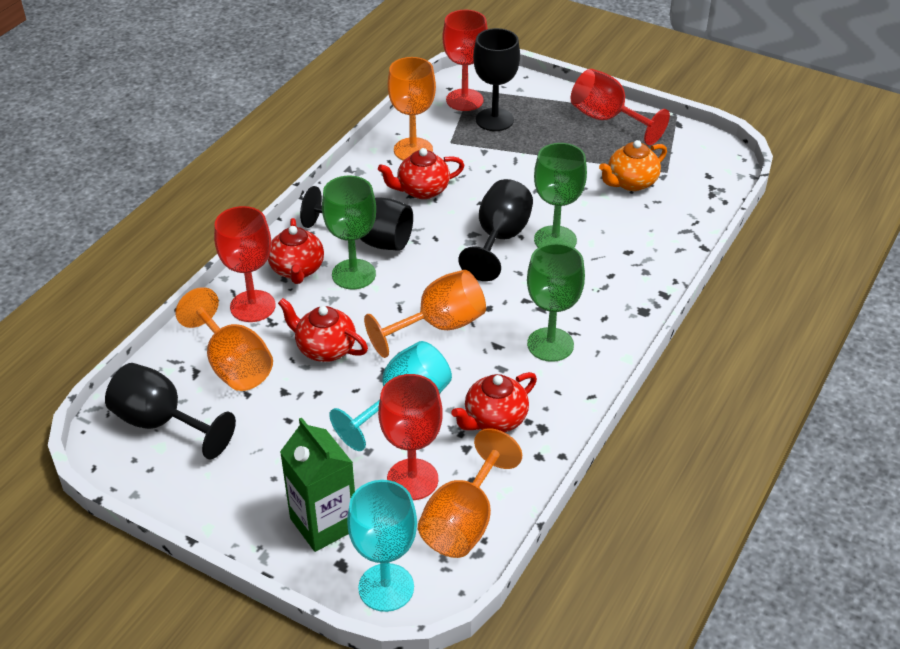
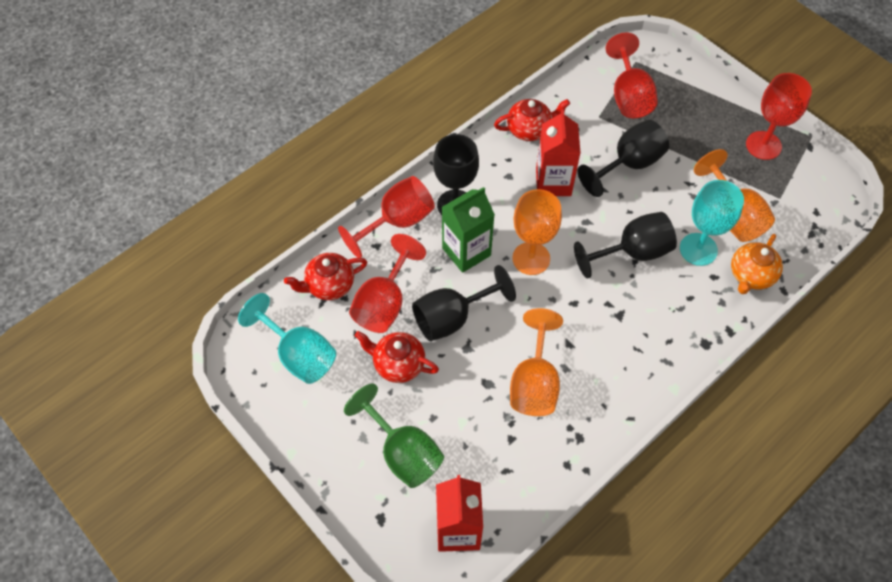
green goblet: 3 -> 1
orange goblet: 4 -> 3
red carton: 0 -> 2
red teapot: 4 -> 3

